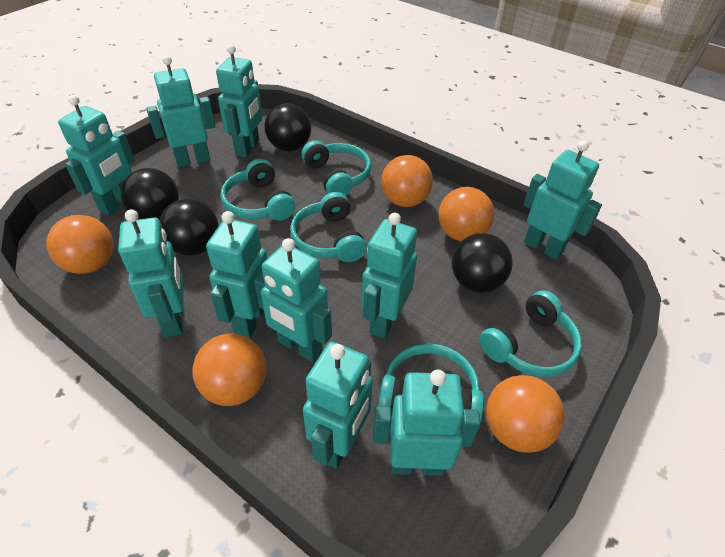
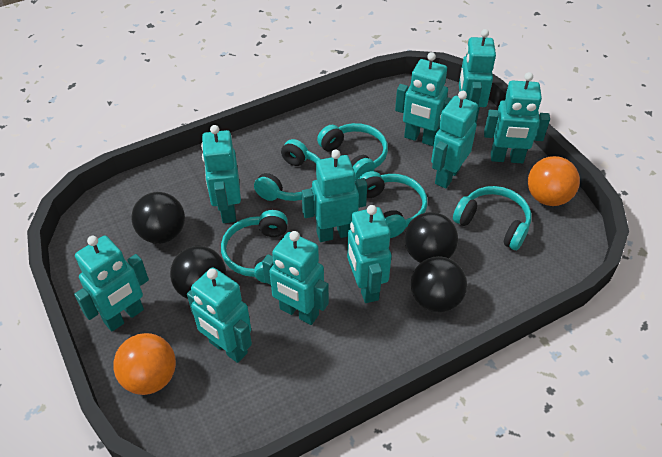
orange ball: 5 -> 2

